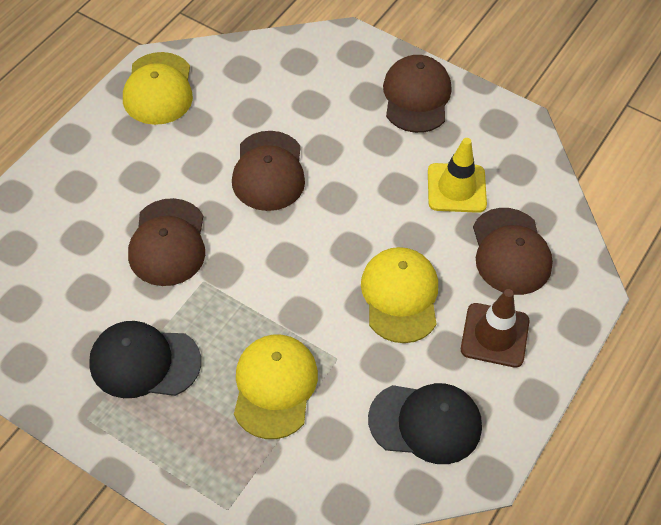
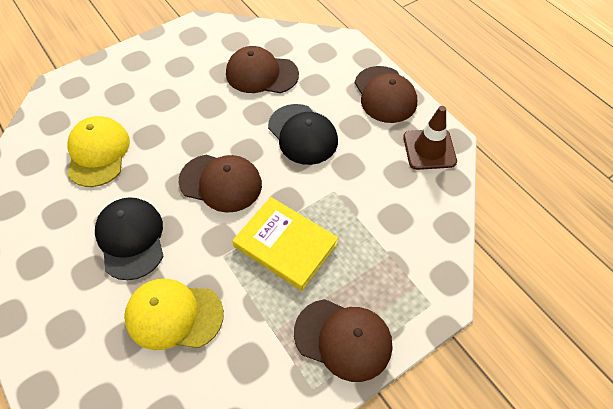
yellow book: 0 -> 1
yellow cap: 3 -> 2
yellow traffic cone: 1 -> 0

